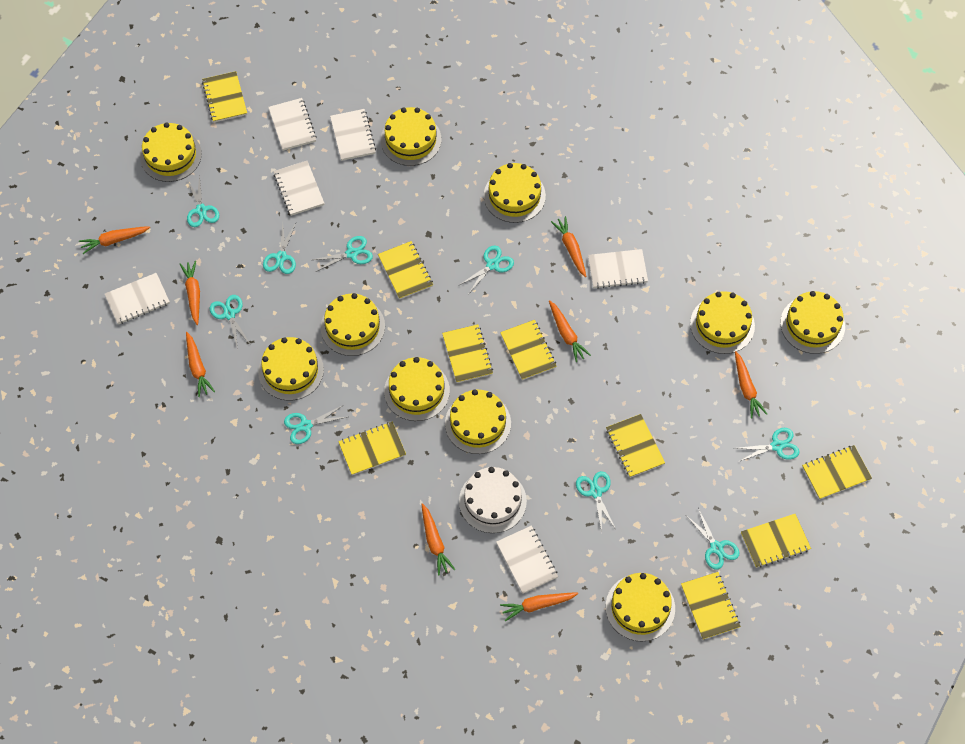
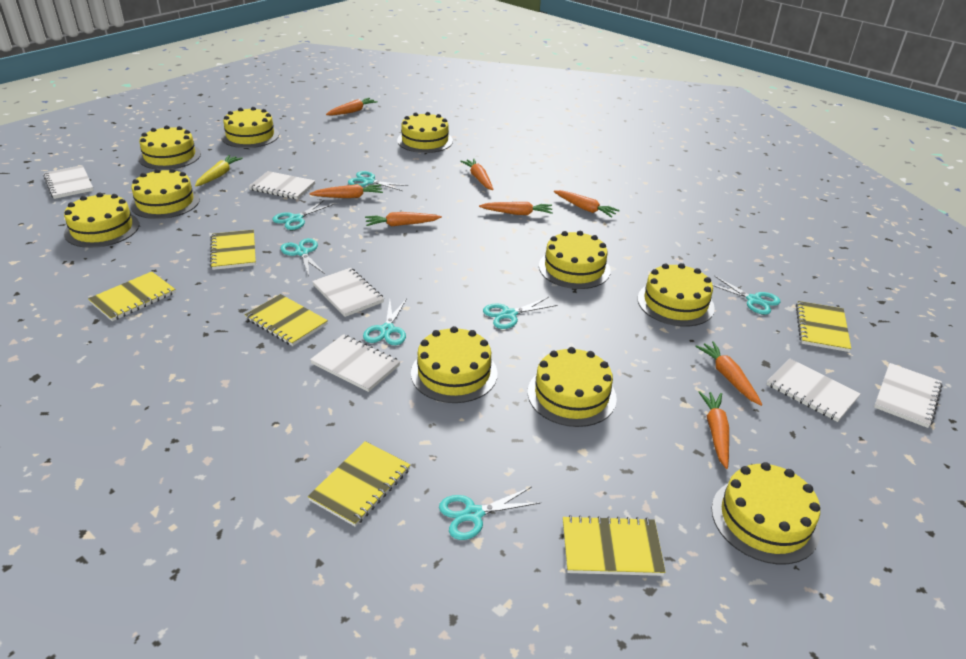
turquoise scissors: 9 -> 7
white cake: 1 -> 0
yellow carrot: 0 -> 1
yellow notebook: 9 -> 6

